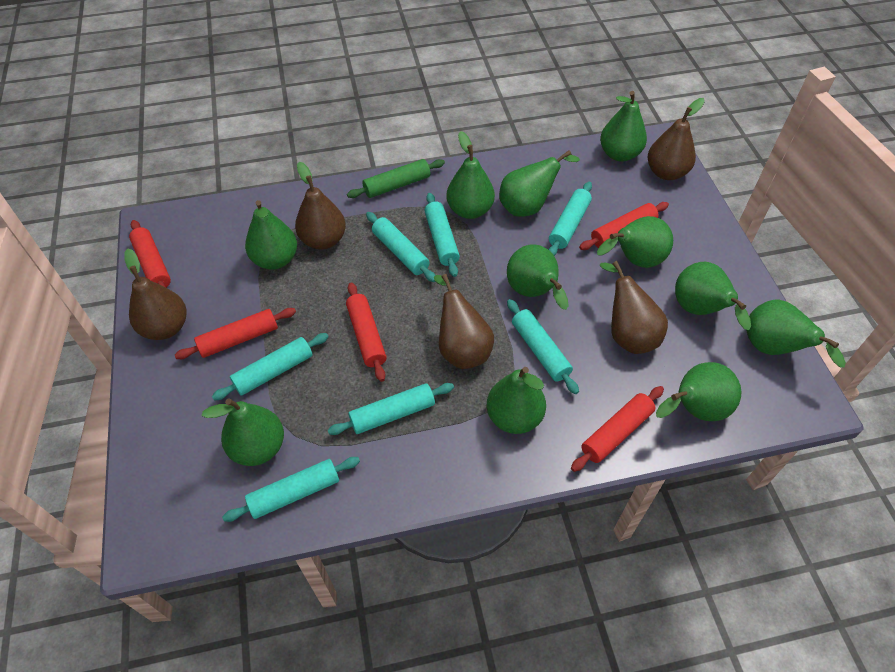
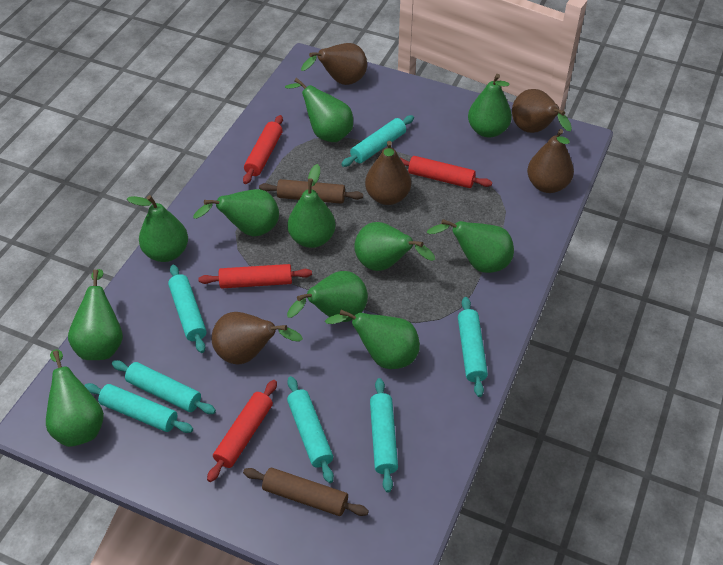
brown rolling pin: 0 -> 2
green rolling pin: 1 -> 0
red rolling pin: 5 -> 4

